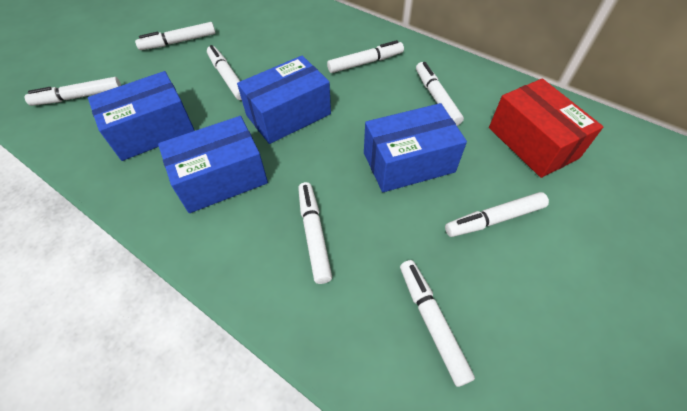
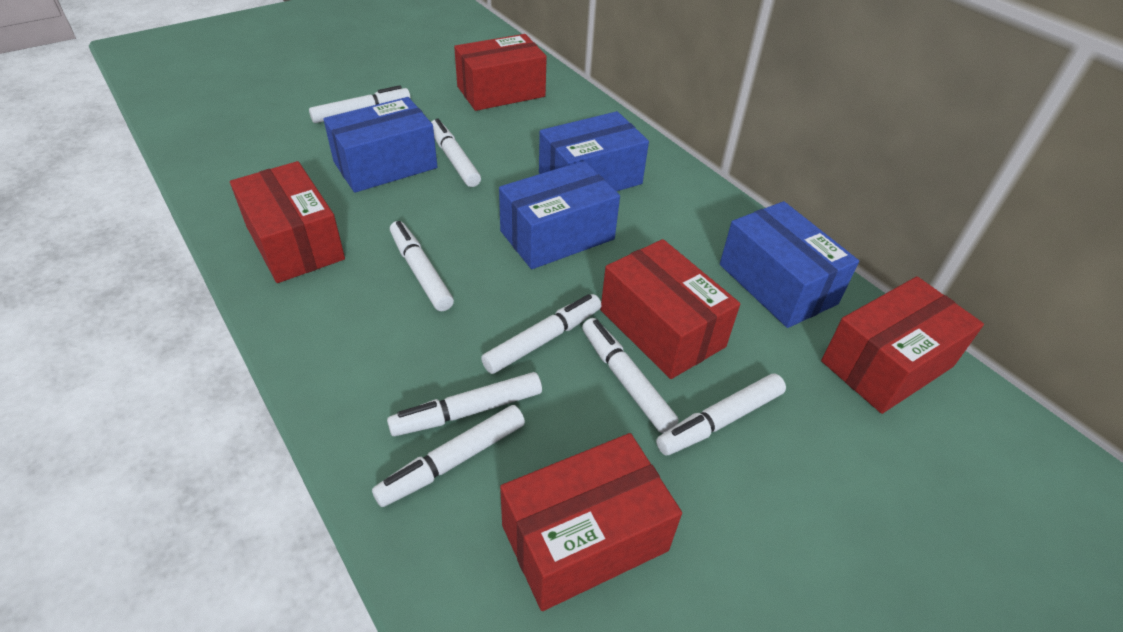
red box: 1 -> 5

